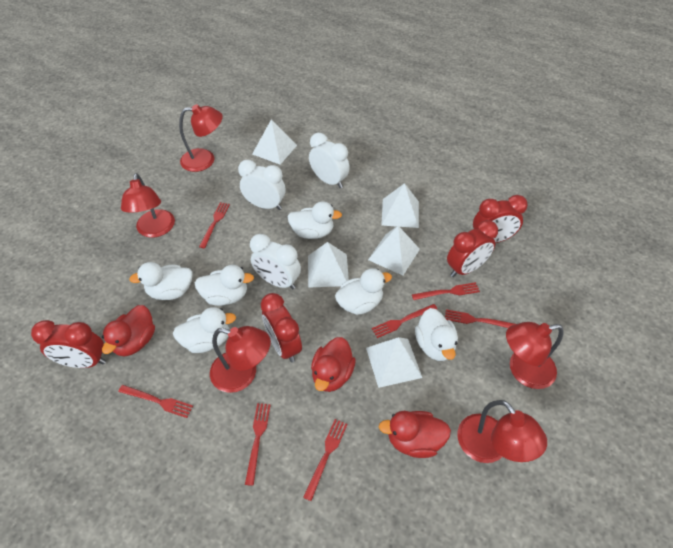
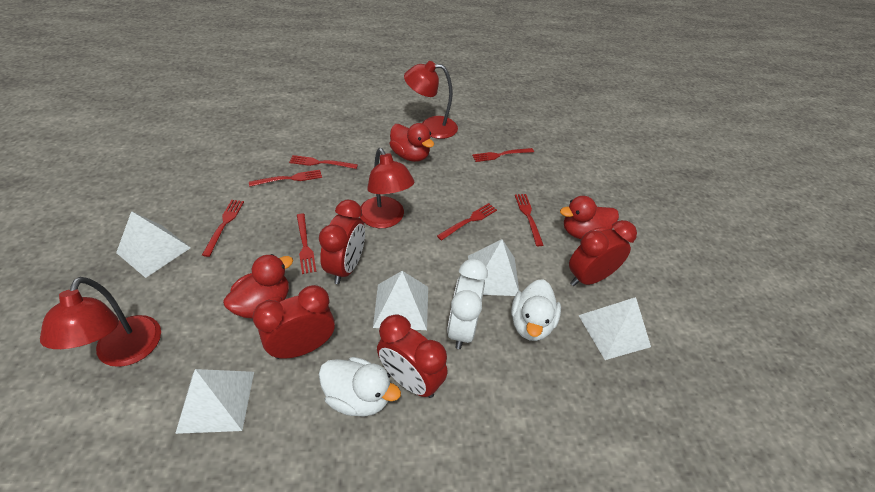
red lamp: 5 -> 3
white clock: 3 -> 1
white duck: 6 -> 2

